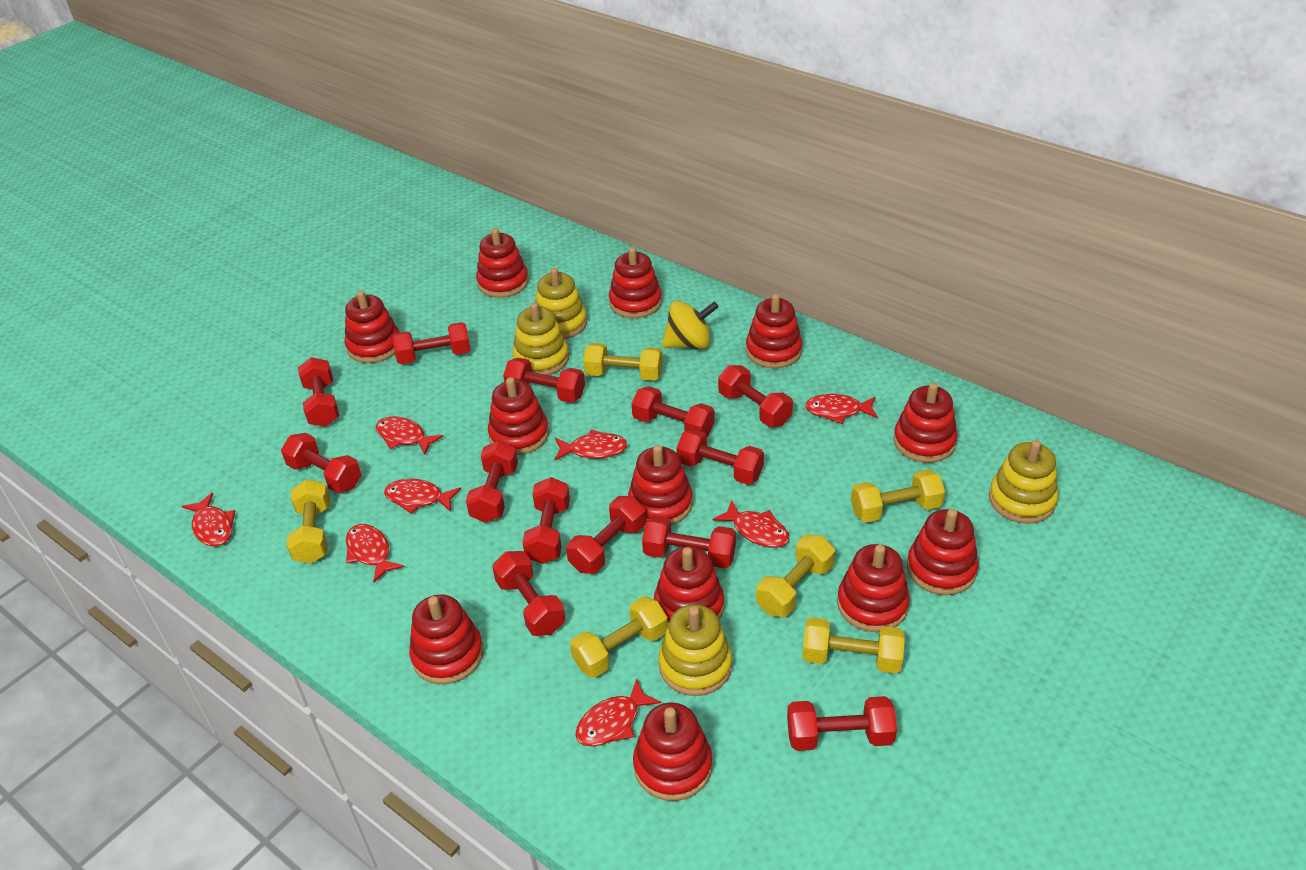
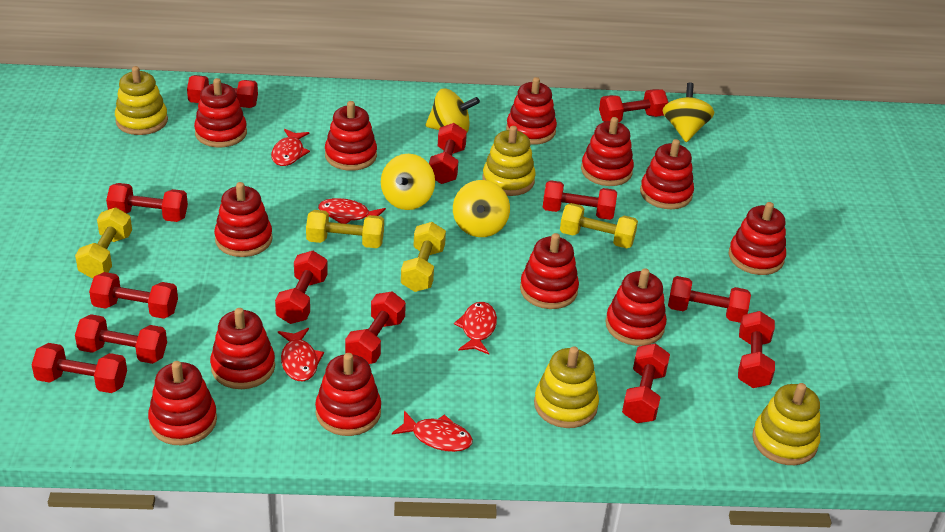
red fish: 8 -> 5
yellow dumbbell: 6 -> 4
yellow spinning top: 1 -> 4

